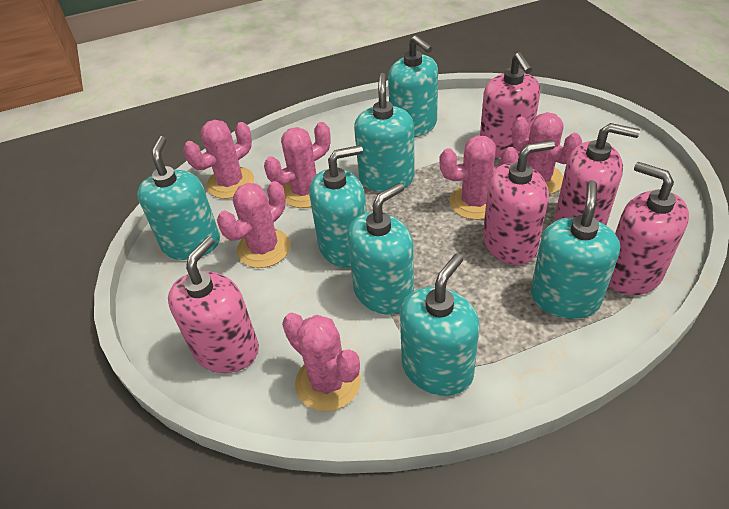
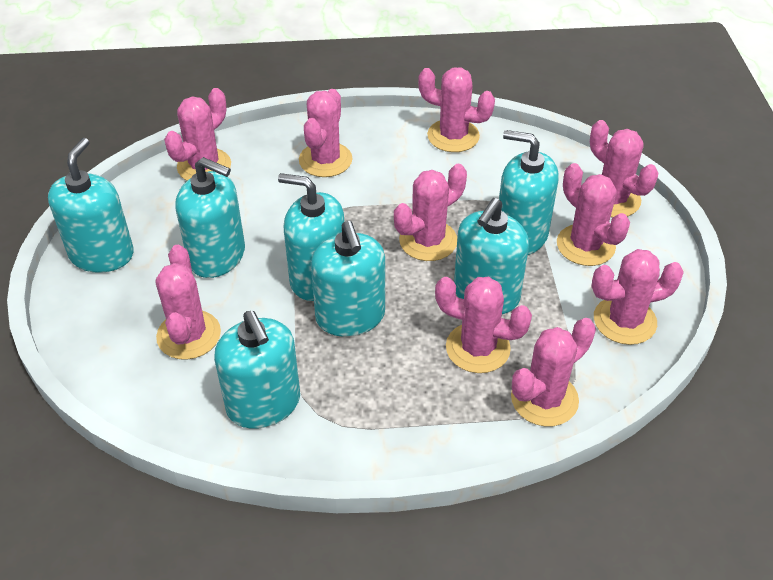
pink cactus: 6 -> 10
pink soap dispenser: 5 -> 0

